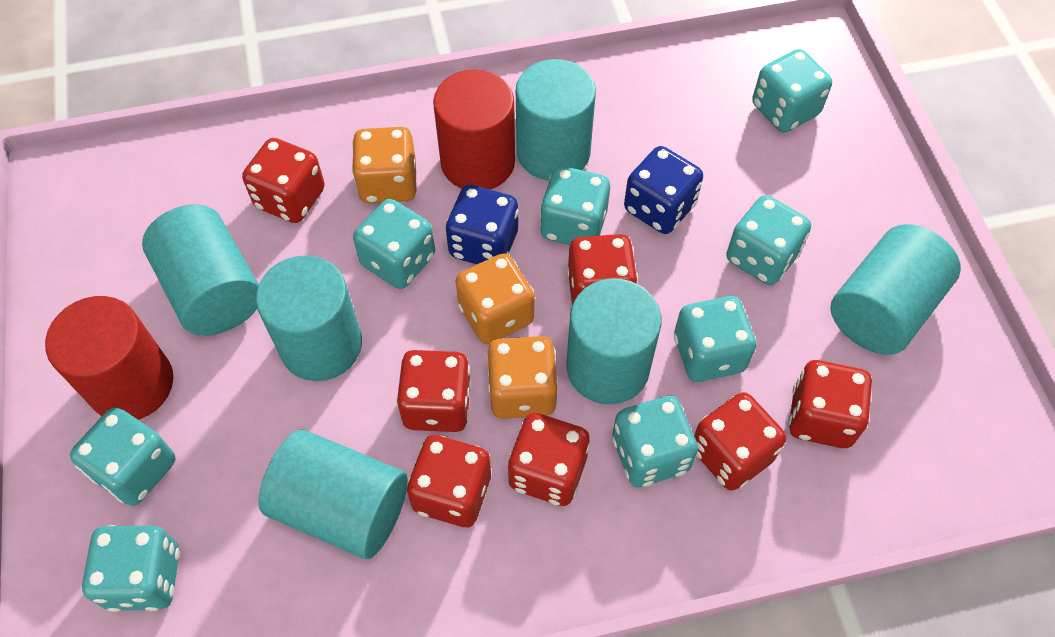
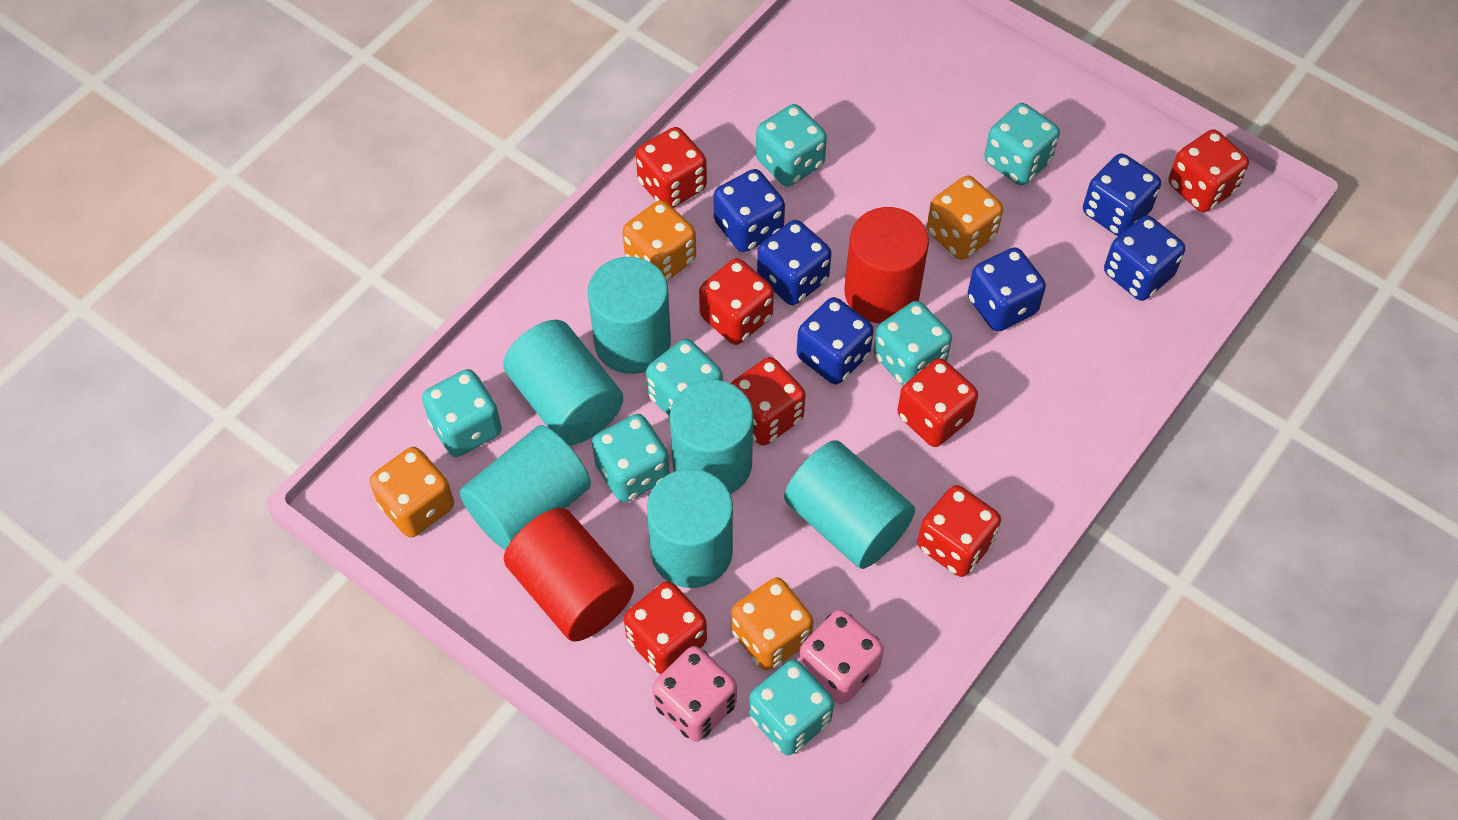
blue dice: 2 -> 6
orange dice: 3 -> 4
pink dice: 0 -> 2
turquoise dice: 8 -> 7

